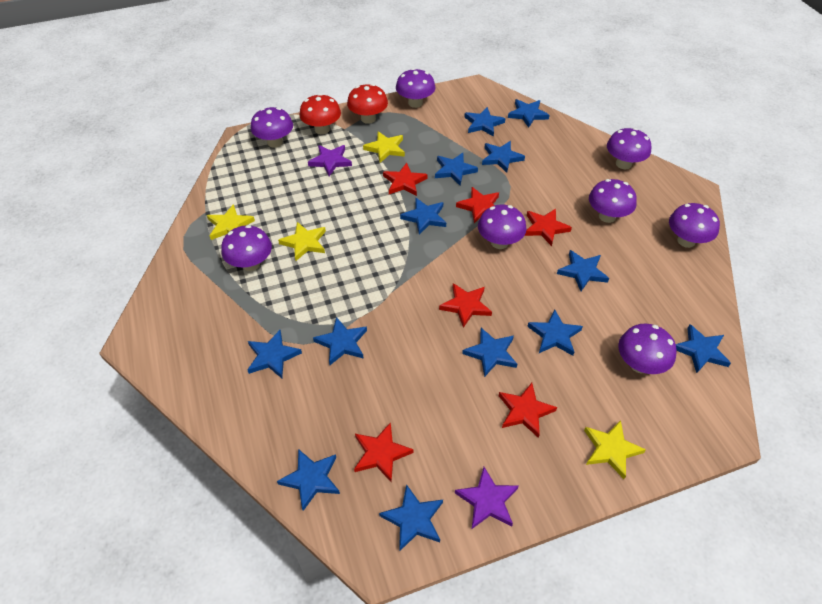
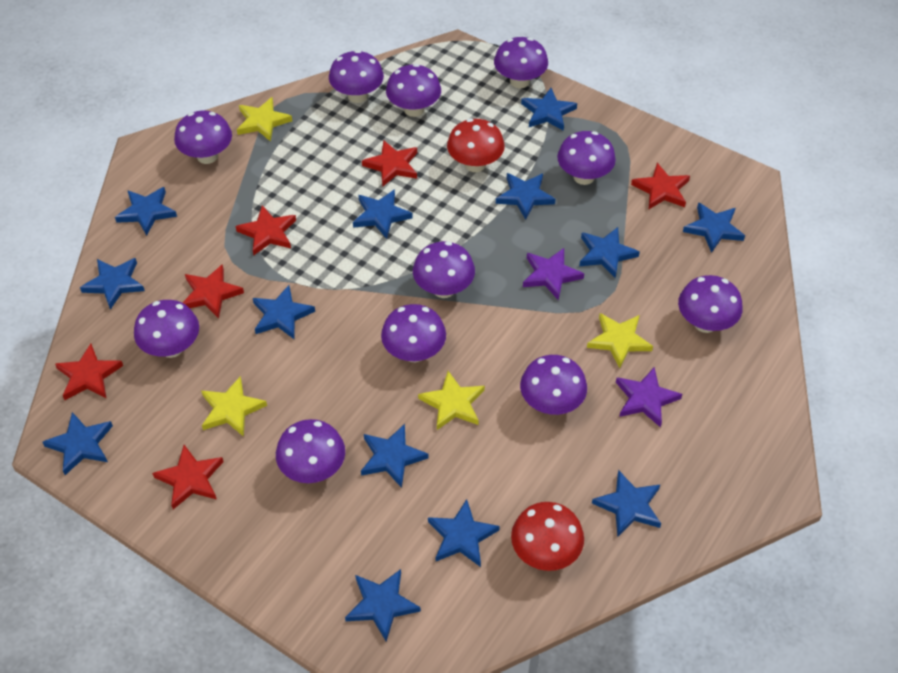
purple mushroom: 8 -> 11

